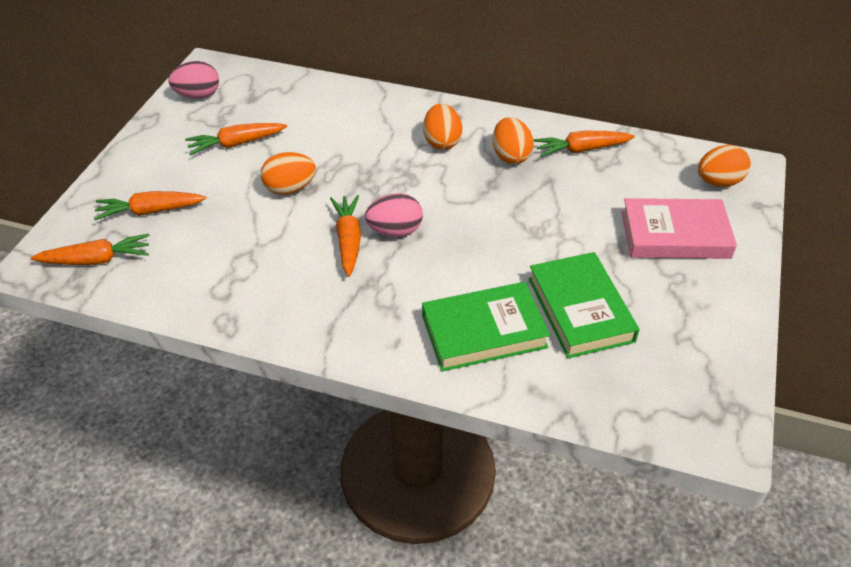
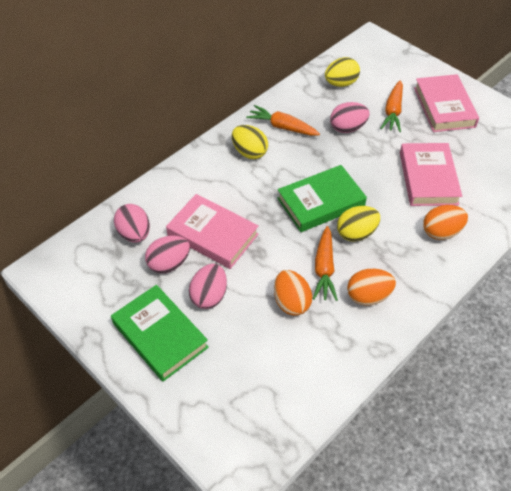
orange carrot: 5 -> 3
orange egg: 4 -> 3
pink book: 1 -> 3
pink egg: 2 -> 4
yellow egg: 0 -> 3

